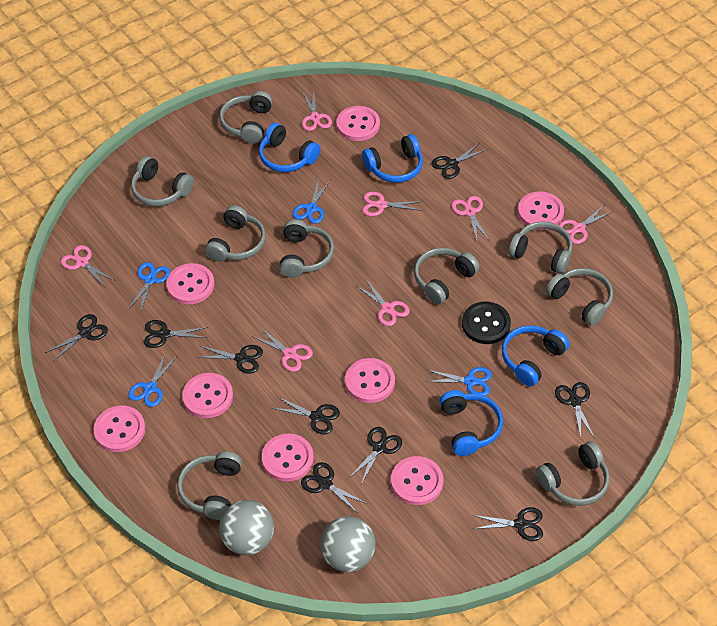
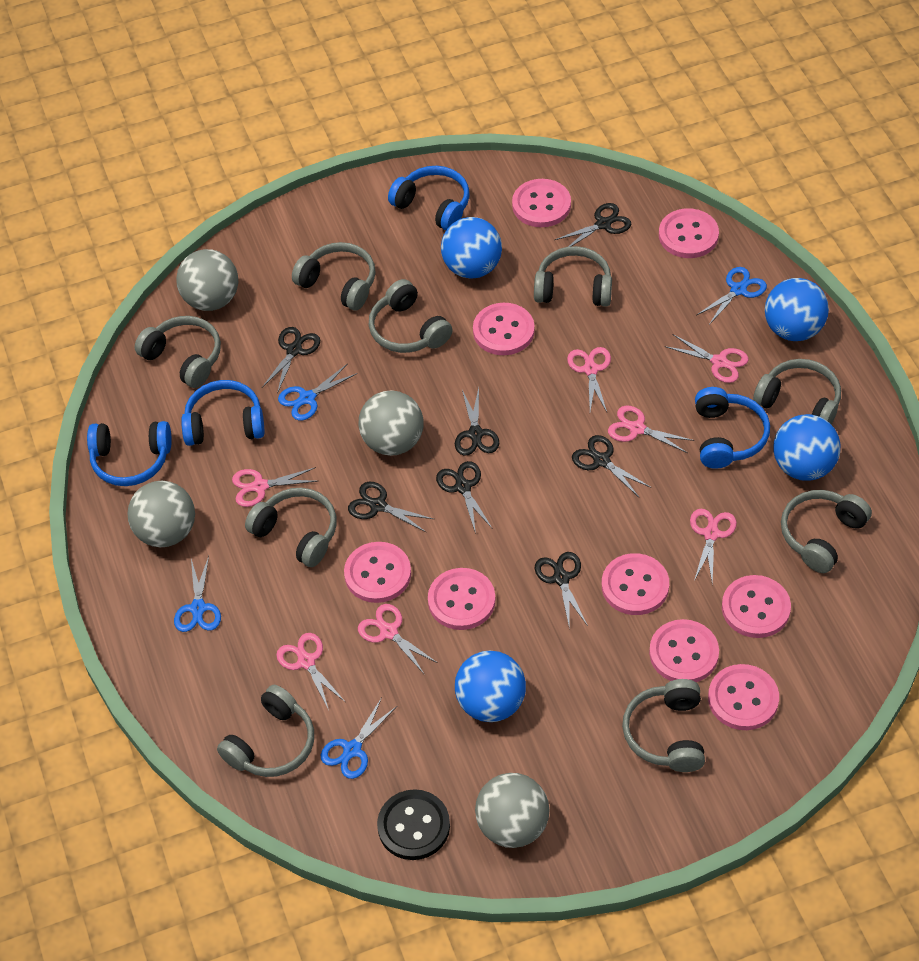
black scissors: 9 -> 7
blue ball: 0 -> 4
grey ball: 2 -> 4
pink button: 8 -> 9

